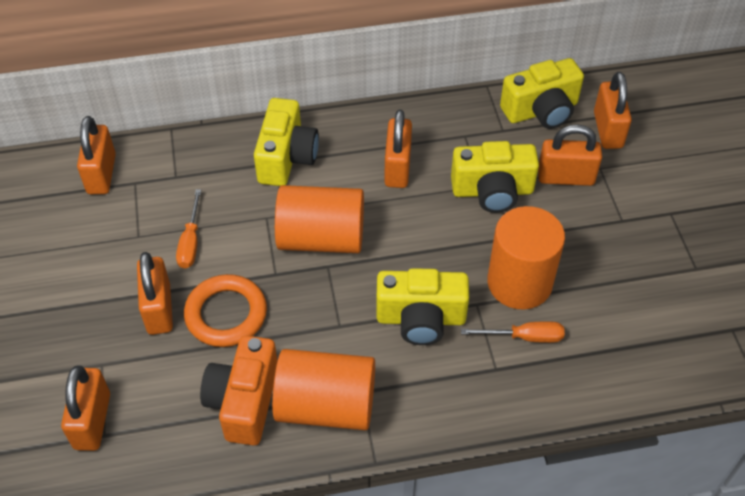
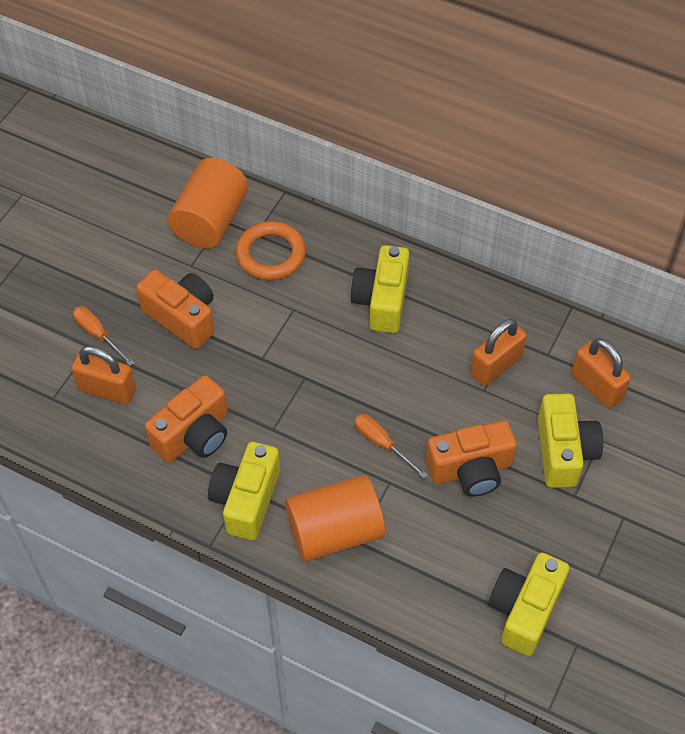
orange camera: 1 -> 3
orange cylinder: 3 -> 2
orange padlock: 6 -> 3

